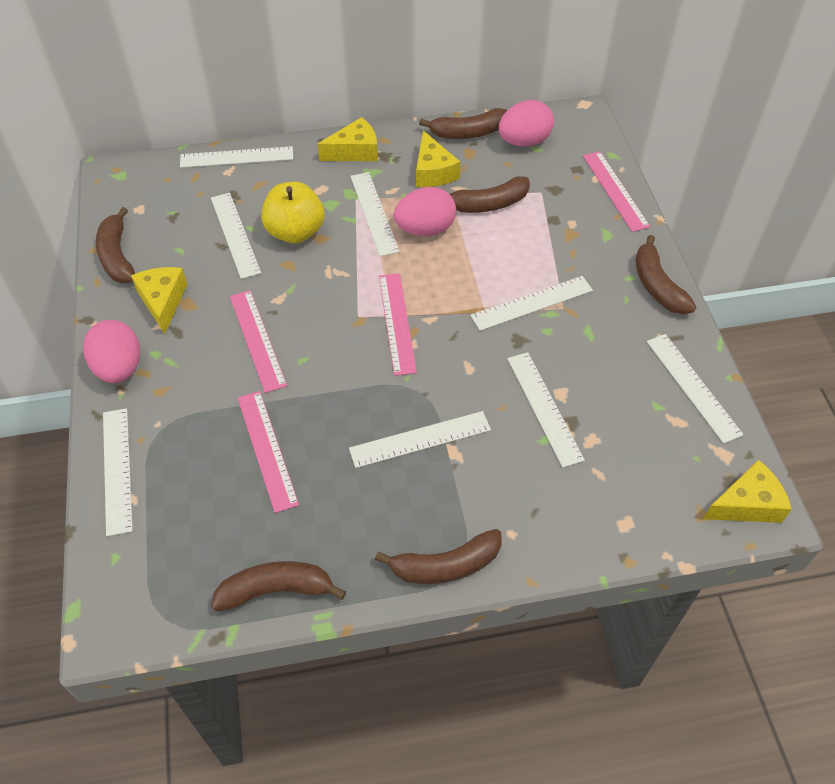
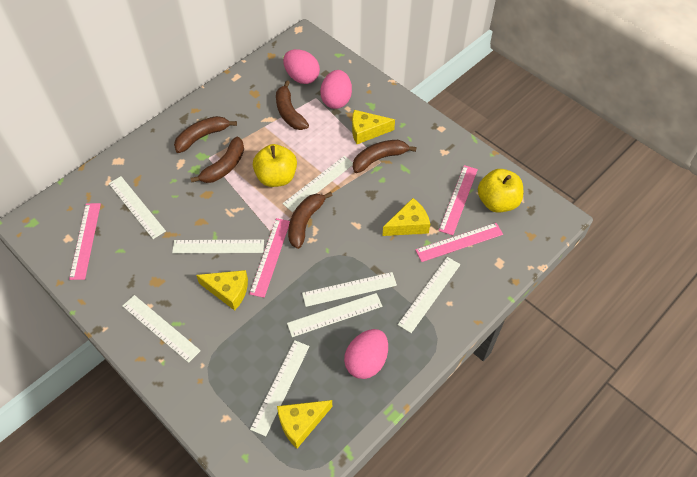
brown banana: 6 -> 5
yellow apple: 1 -> 2

